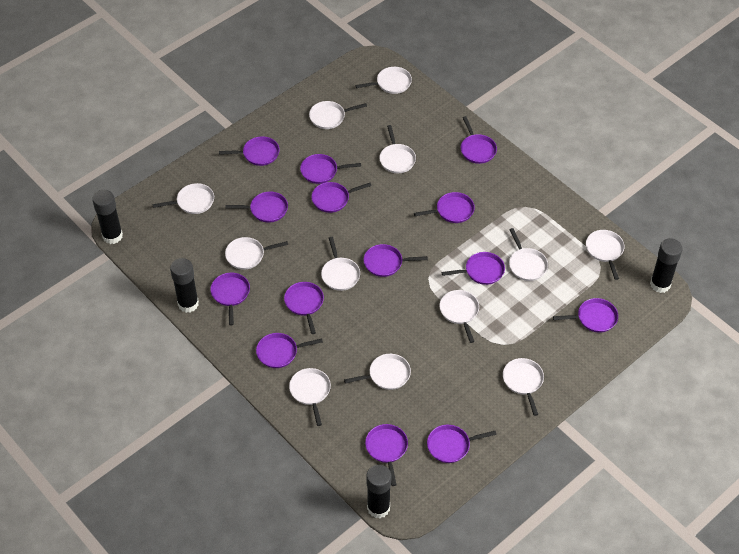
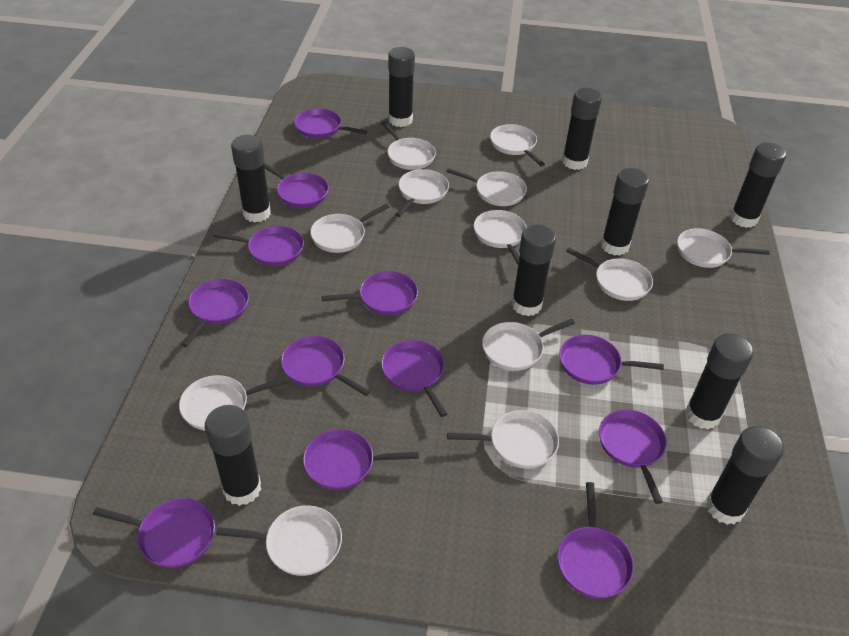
black glue stick: 4 -> 9
purple pan: 14 -> 12

